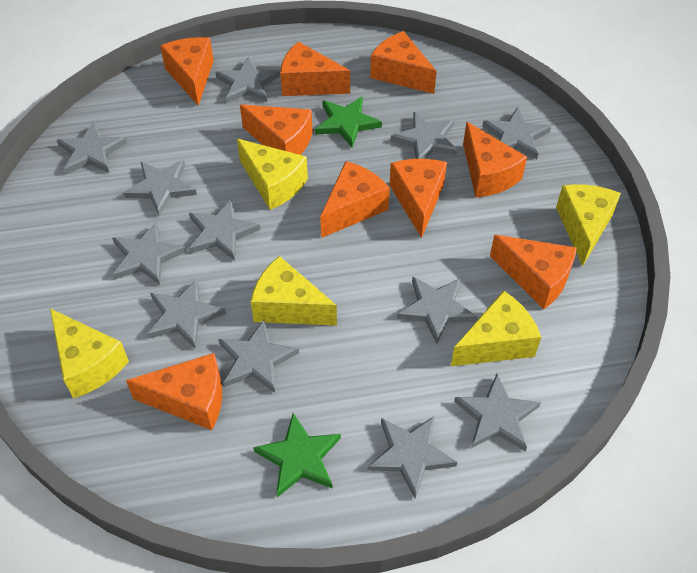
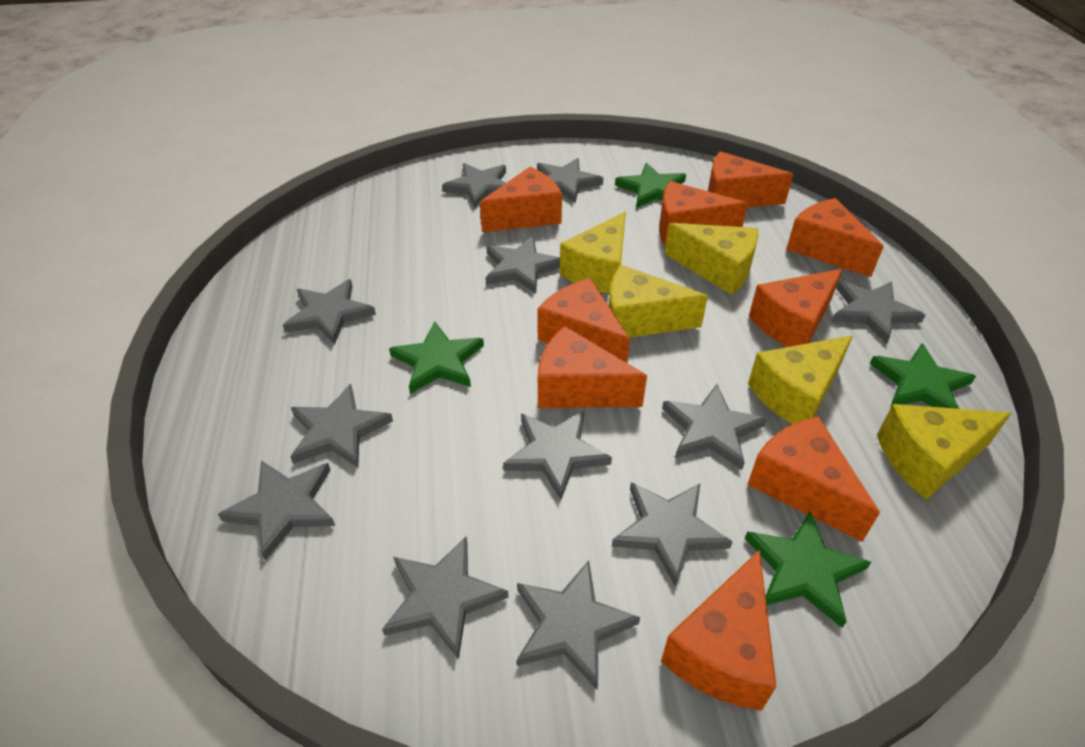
green star: 2 -> 4

